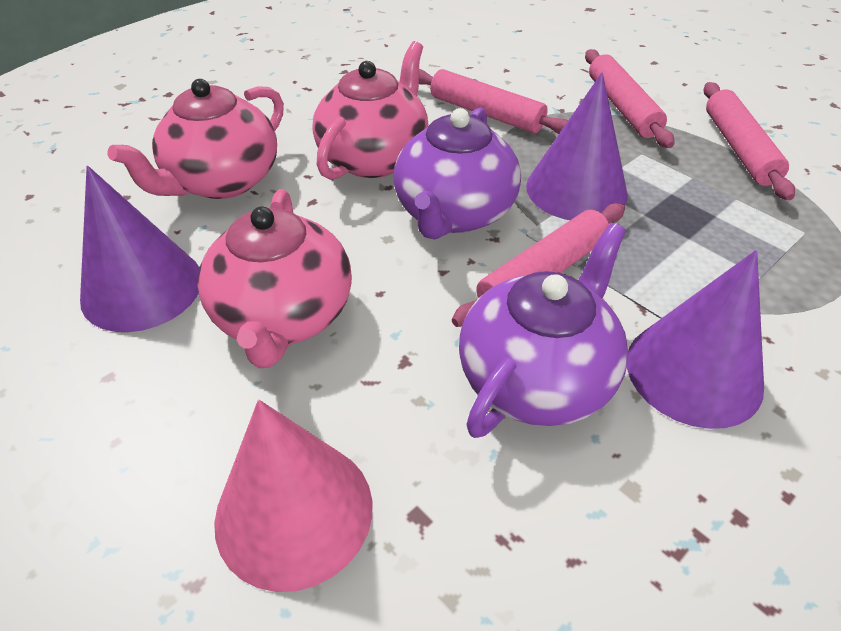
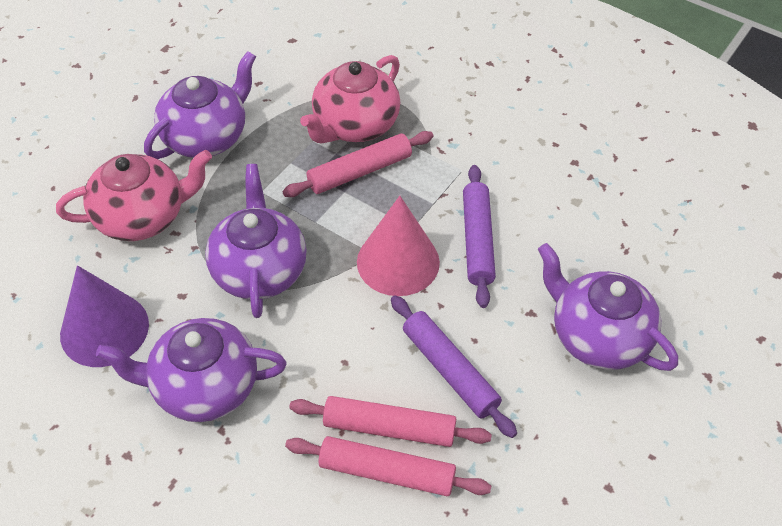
pink rolling pin: 4 -> 3
pink teapot: 3 -> 2
purple cone: 3 -> 1
purple rolling pin: 0 -> 2
purple teapot: 2 -> 4

